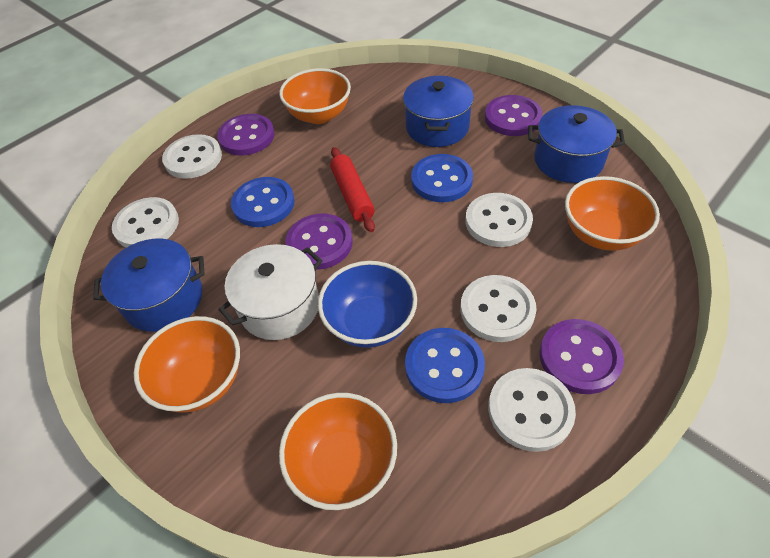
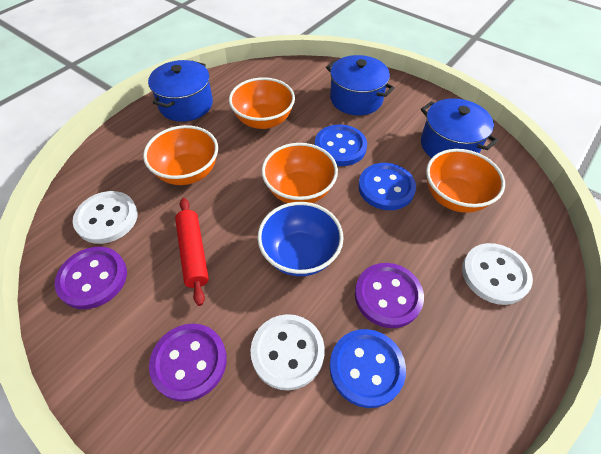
purple button: 4 -> 3
white button: 5 -> 3
white pot: 1 -> 0

